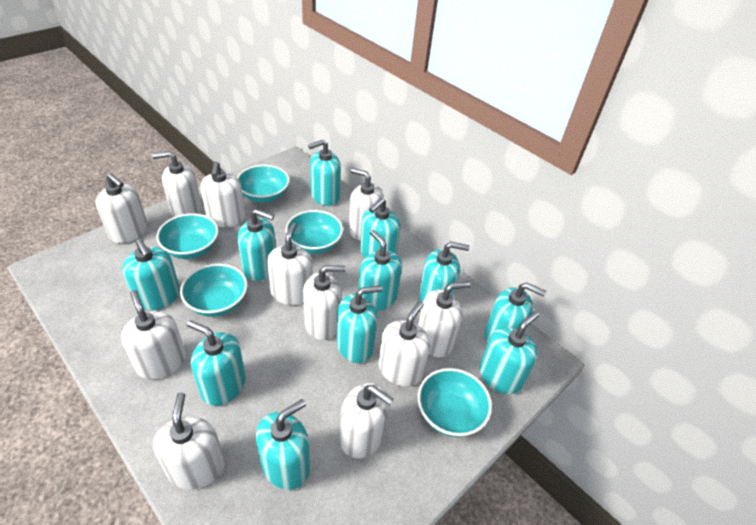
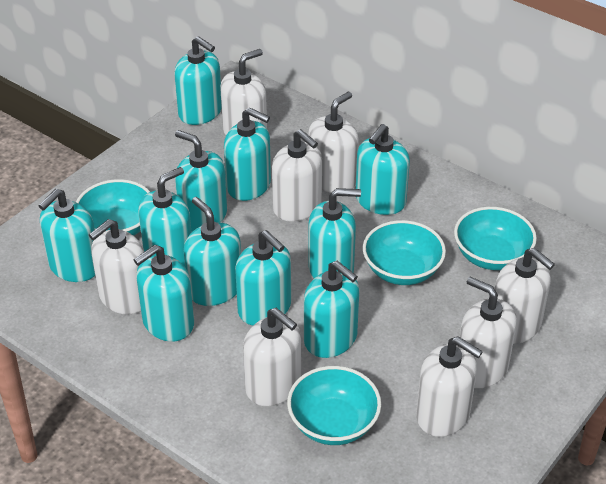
turquoise bowl: 5 -> 4
white soap dispenser: 11 -> 8

